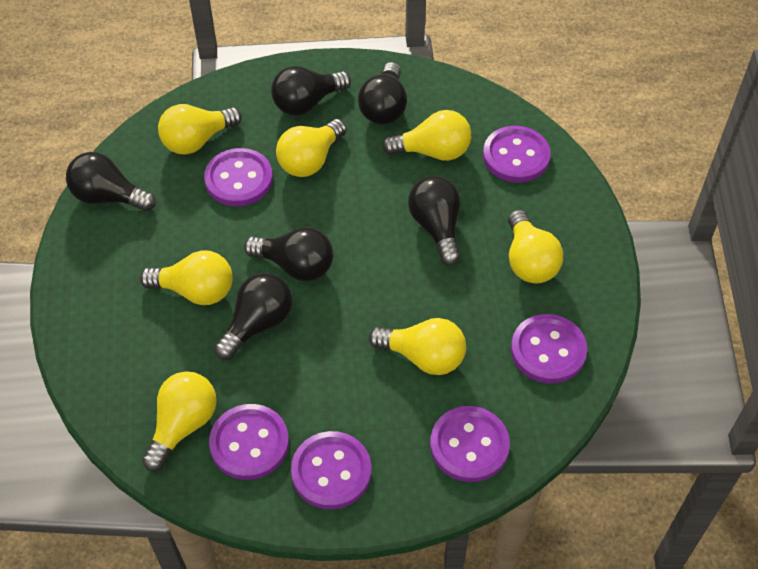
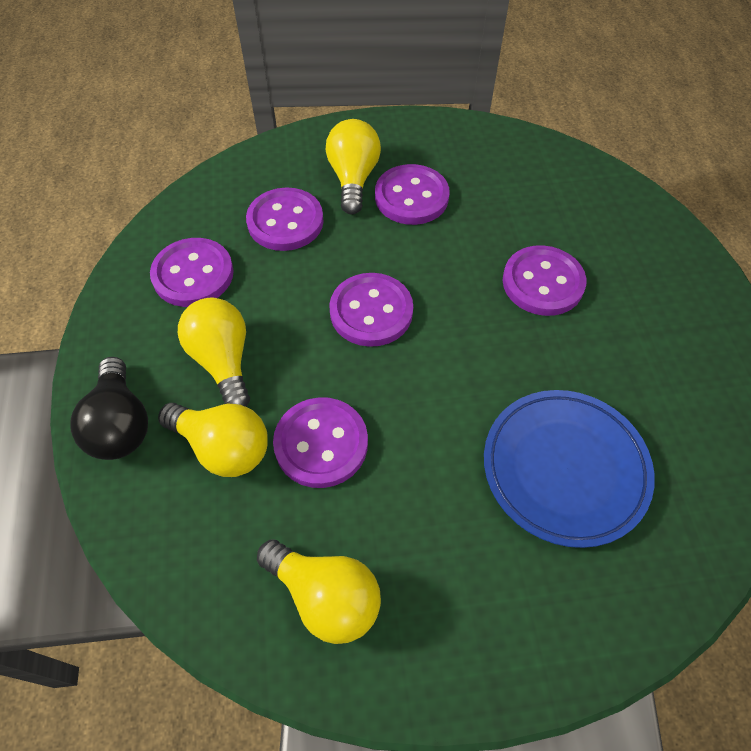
black light bulb: 6 -> 1
blue plate: 0 -> 1
yellow light bulb: 7 -> 4

